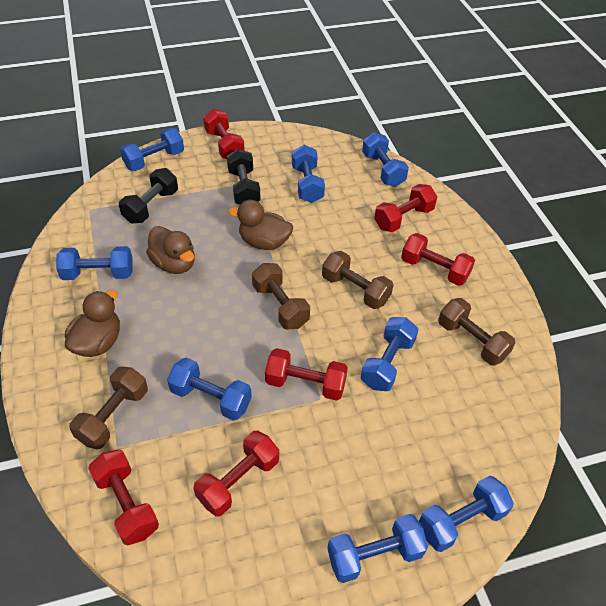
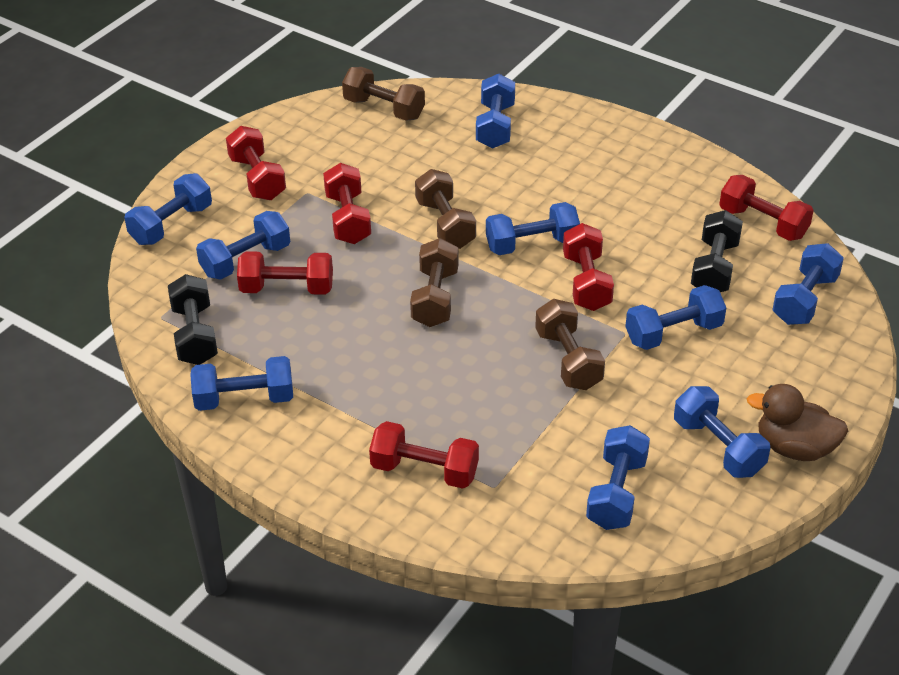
blue dumbbell: 8 -> 9
brown duck: 3 -> 1

